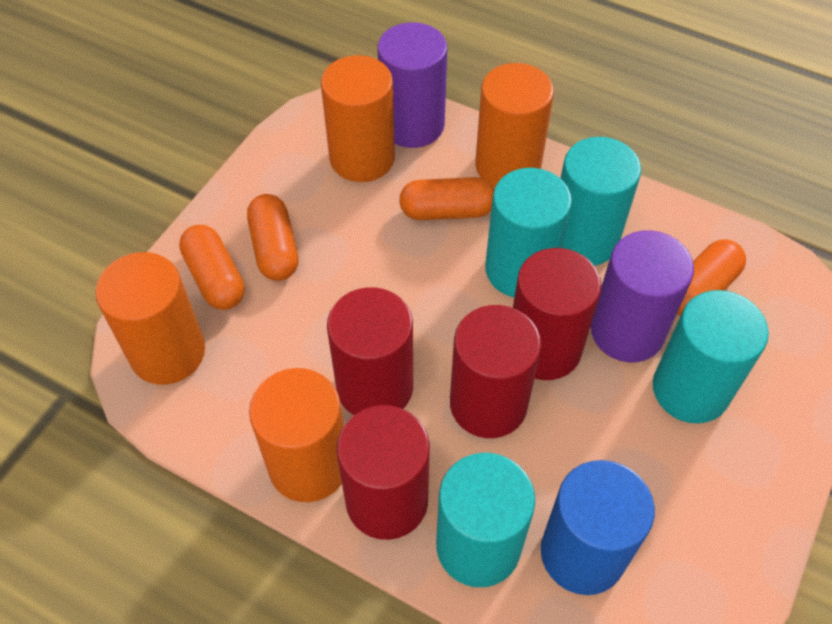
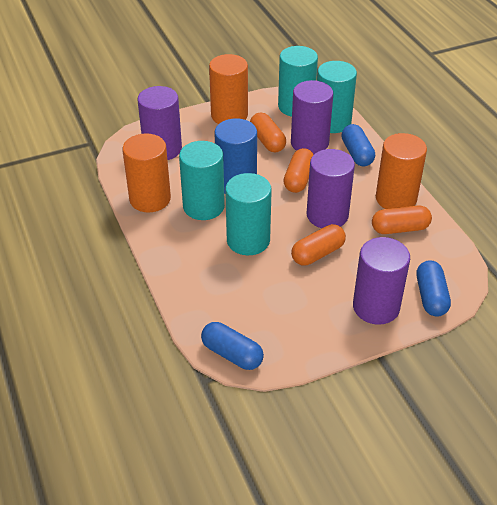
blue capsule: 0 -> 3
orange cylinder: 4 -> 3
purple cylinder: 2 -> 4
red cylinder: 4 -> 0

